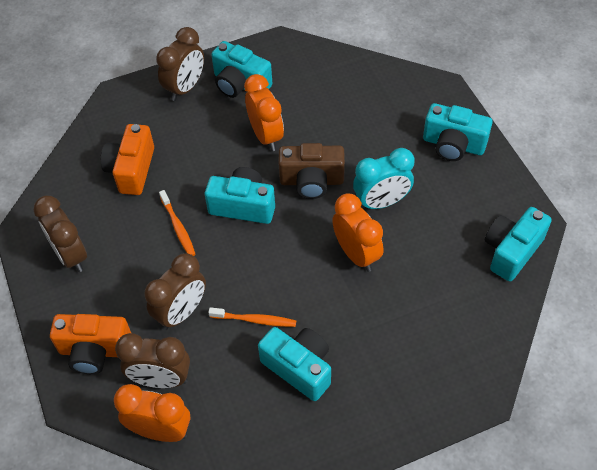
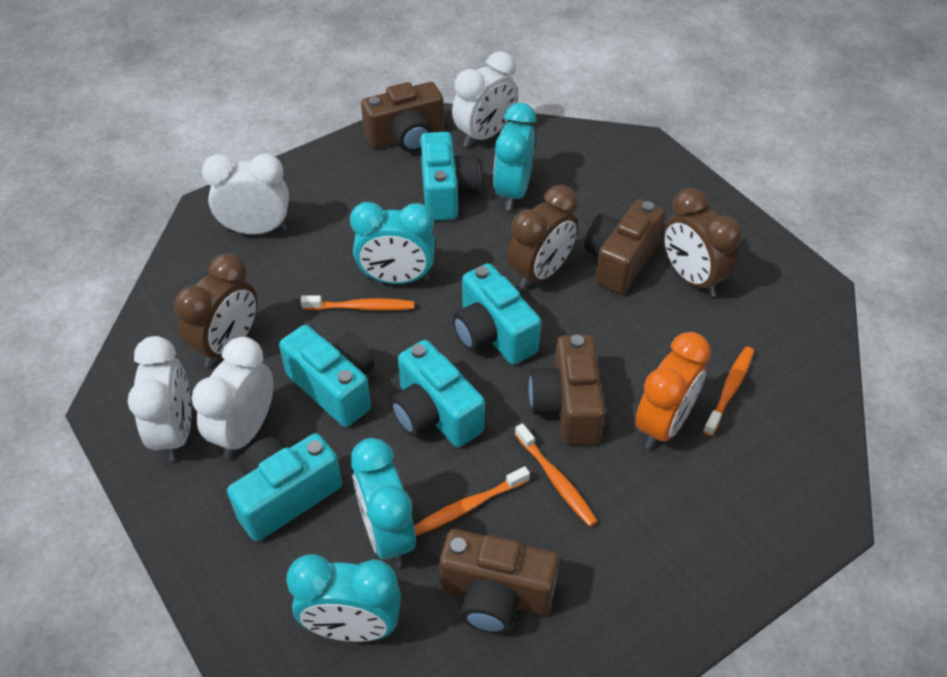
brown camera: 1 -> 4
brown clock: 4 -> 3
orange camera: 2 -> 0
orange clock: 3 -> 1
orange toothbrush: 2 -> 4
turquoise clock: 1 -> 4
white clock: 0 -> 4

